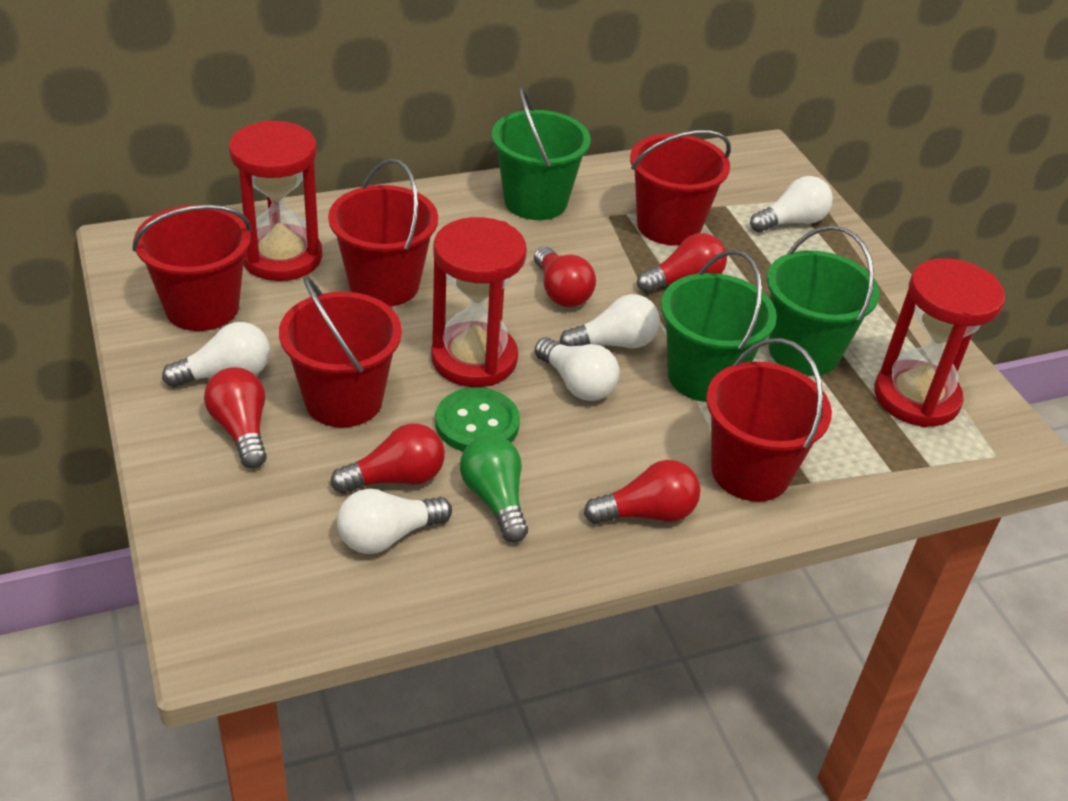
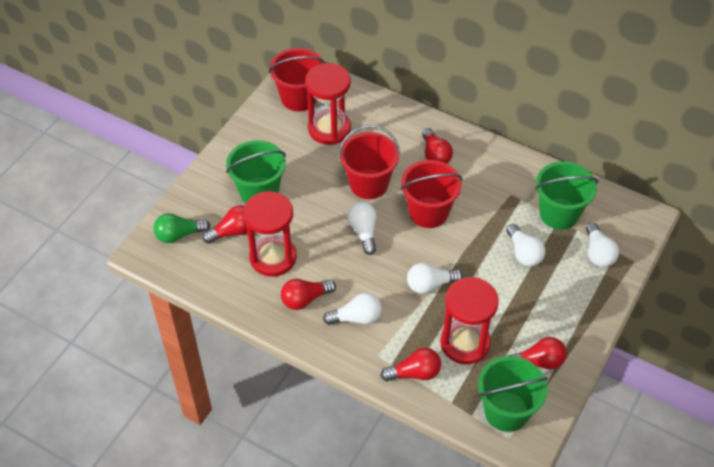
green button: 1 -> 0
red bucket: 5 -> 3

